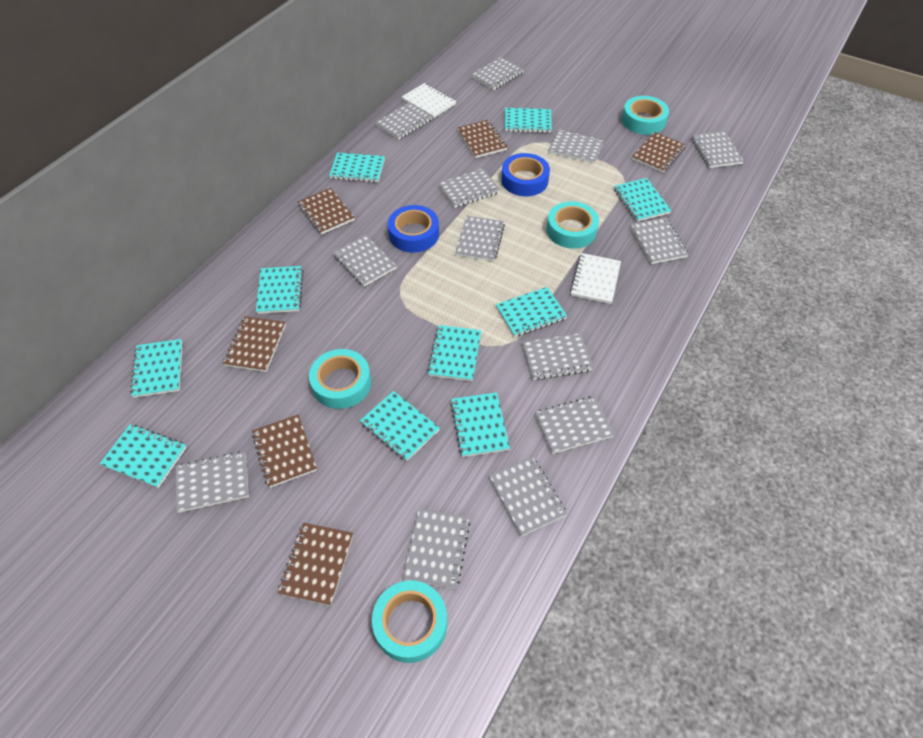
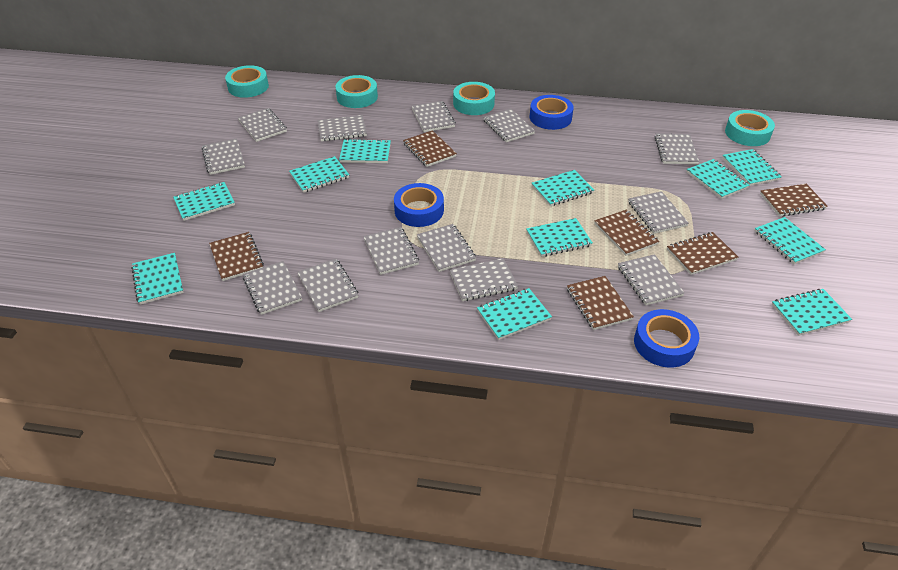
blue tape: 2 -> 3
turquoise notebook: 10 -> 11
white notebook: 2 -> 0

